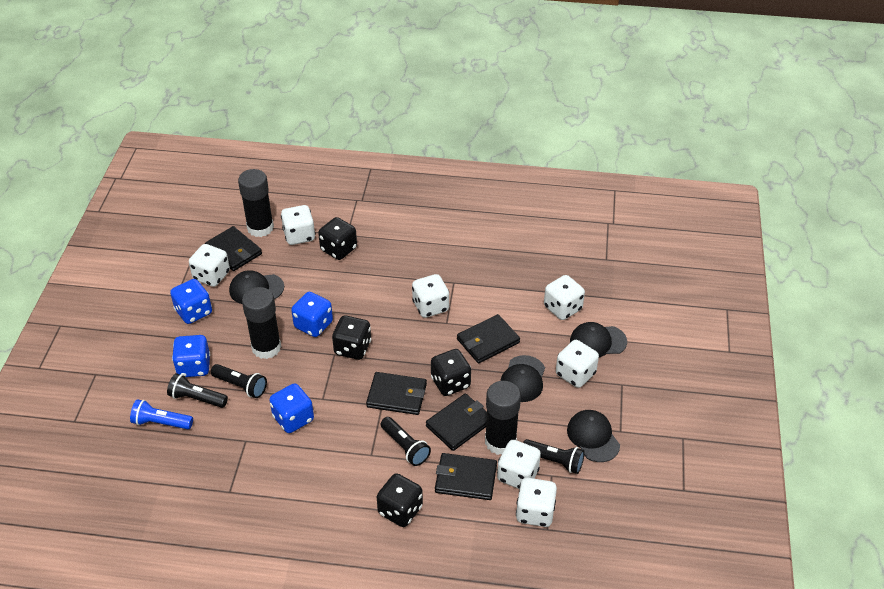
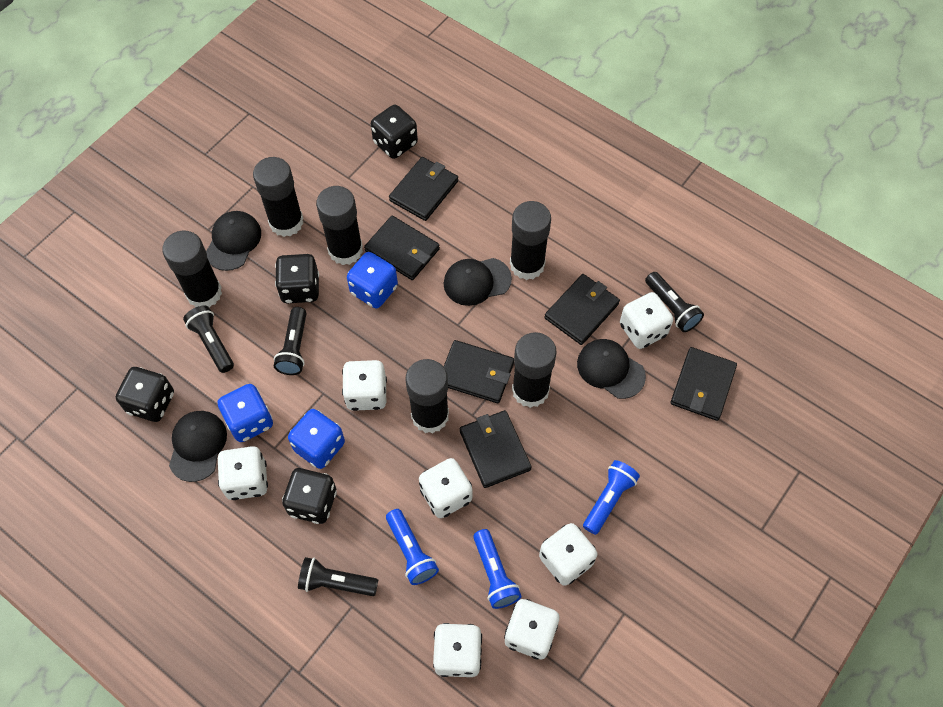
black glue stick: 3 -> 6
black wallet: 5 -> 6
blue dice: 4 -> 3
blue flashlight: 1 -> 3

